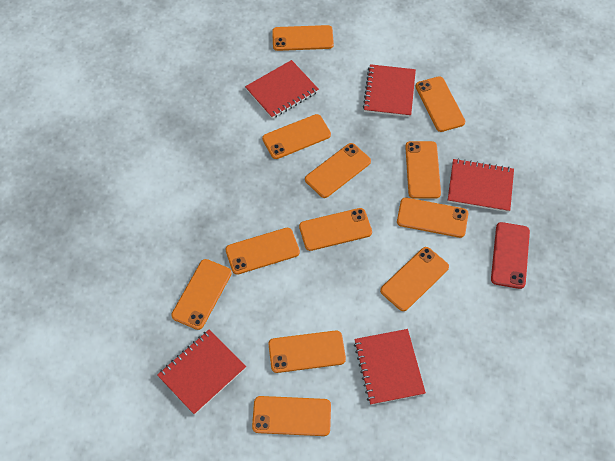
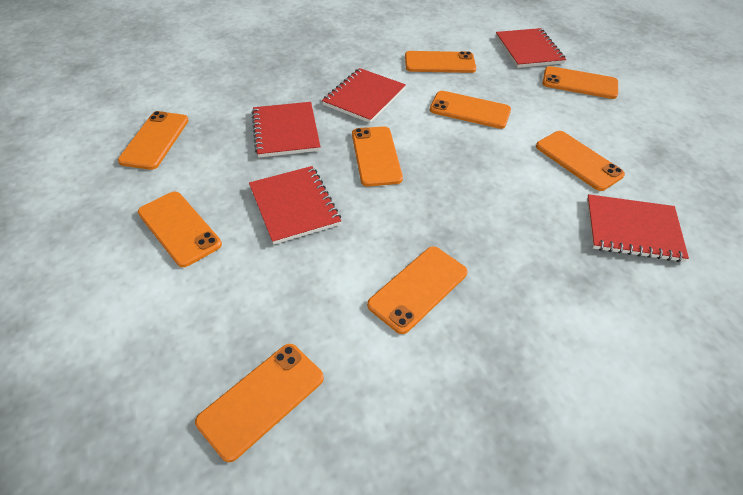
orange phone: 12 -> 9
red phone: 1 -> 0

